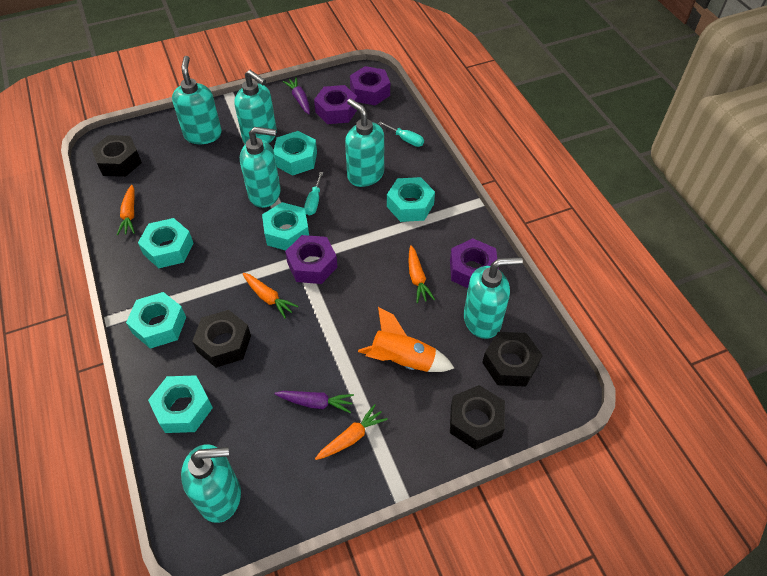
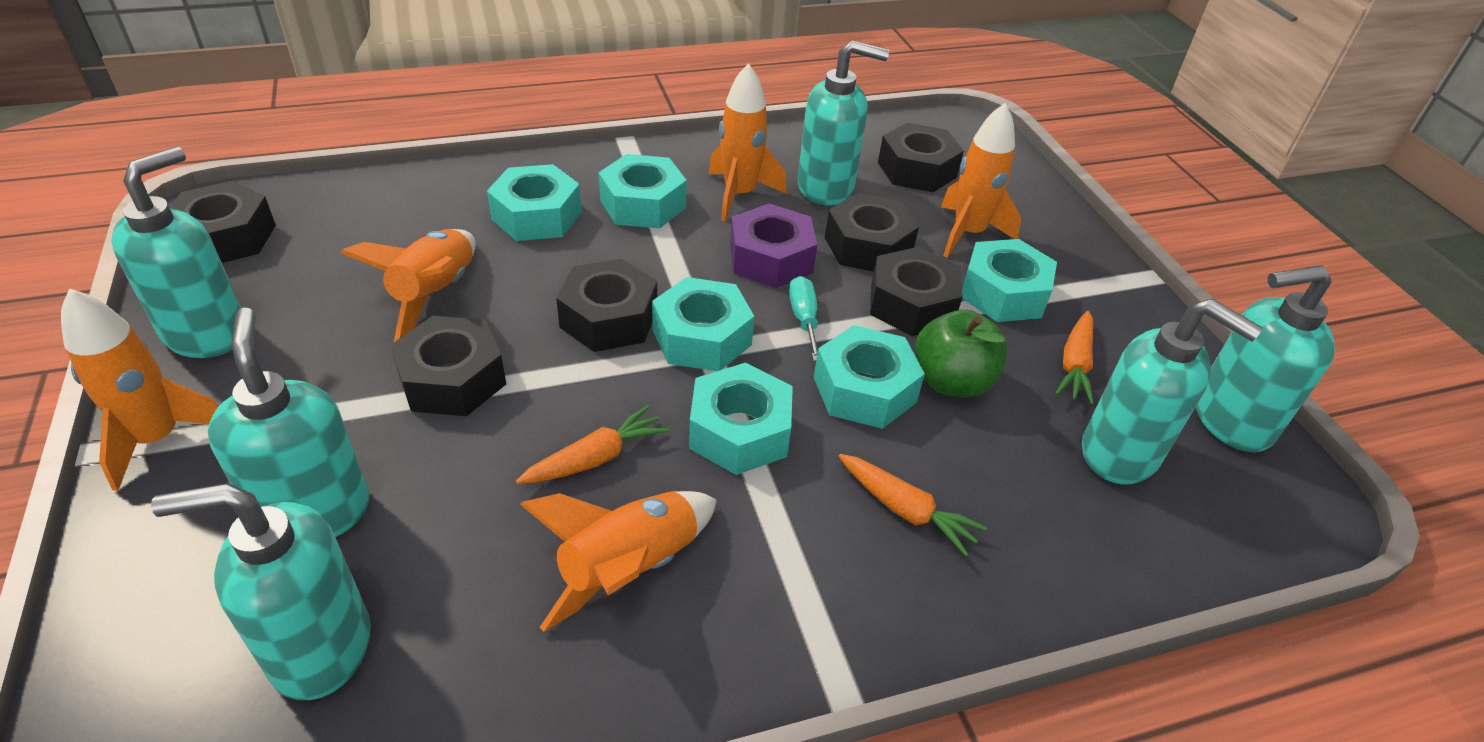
black nut: 4 -> 6
green apple: 0 -> 1
orange carrot: 4 -> 3
orange rocket: 1 -> 5
purple carrot: 2 -> 0
purple nut: 4 -> 1
turquoise screwdriver: 2 -> 1

